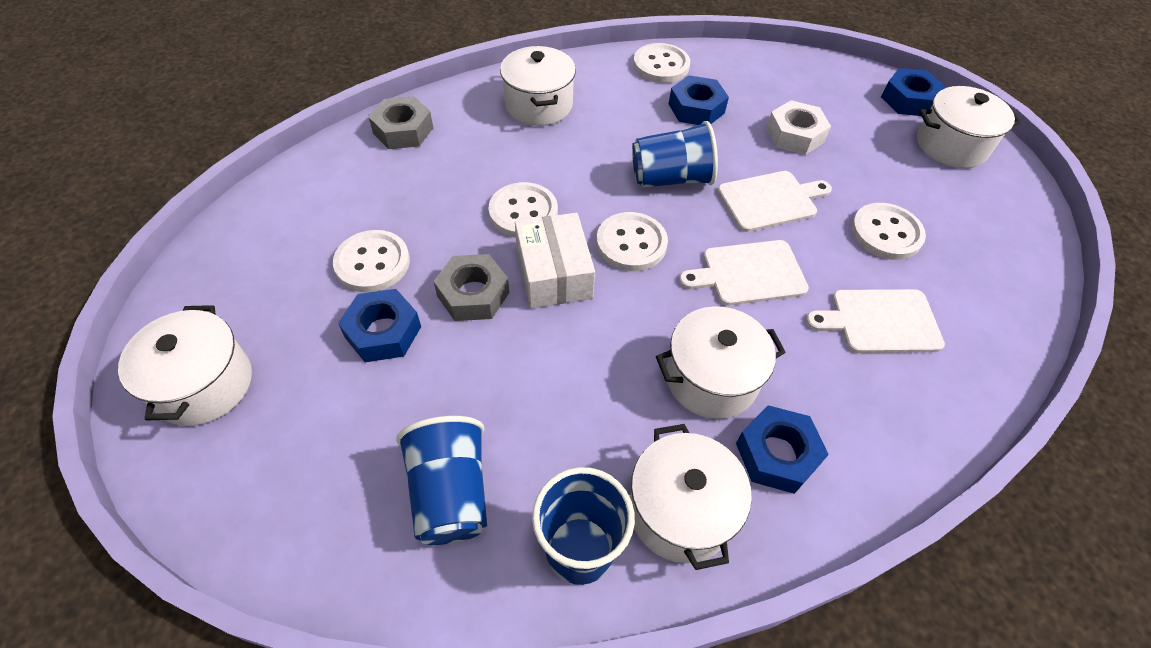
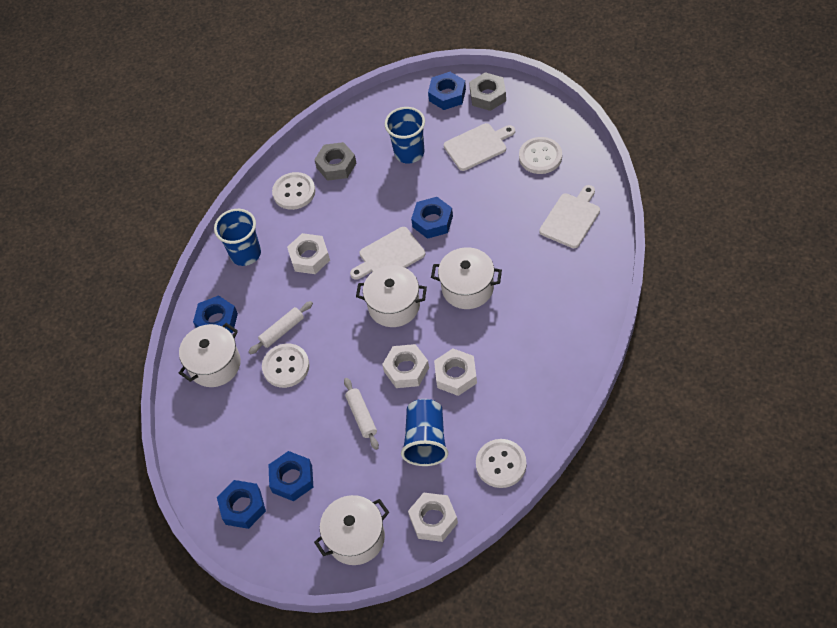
blue nut: 4 -> 5
white box: 1 -> 0
white button: 5 -> 4
white nut: 1 -> 4
white pot: 5 -> 4
white rolling pin: 0 -> 2

